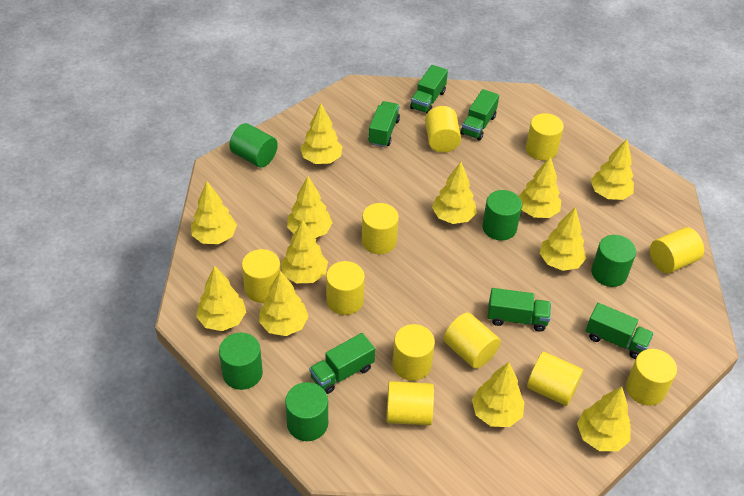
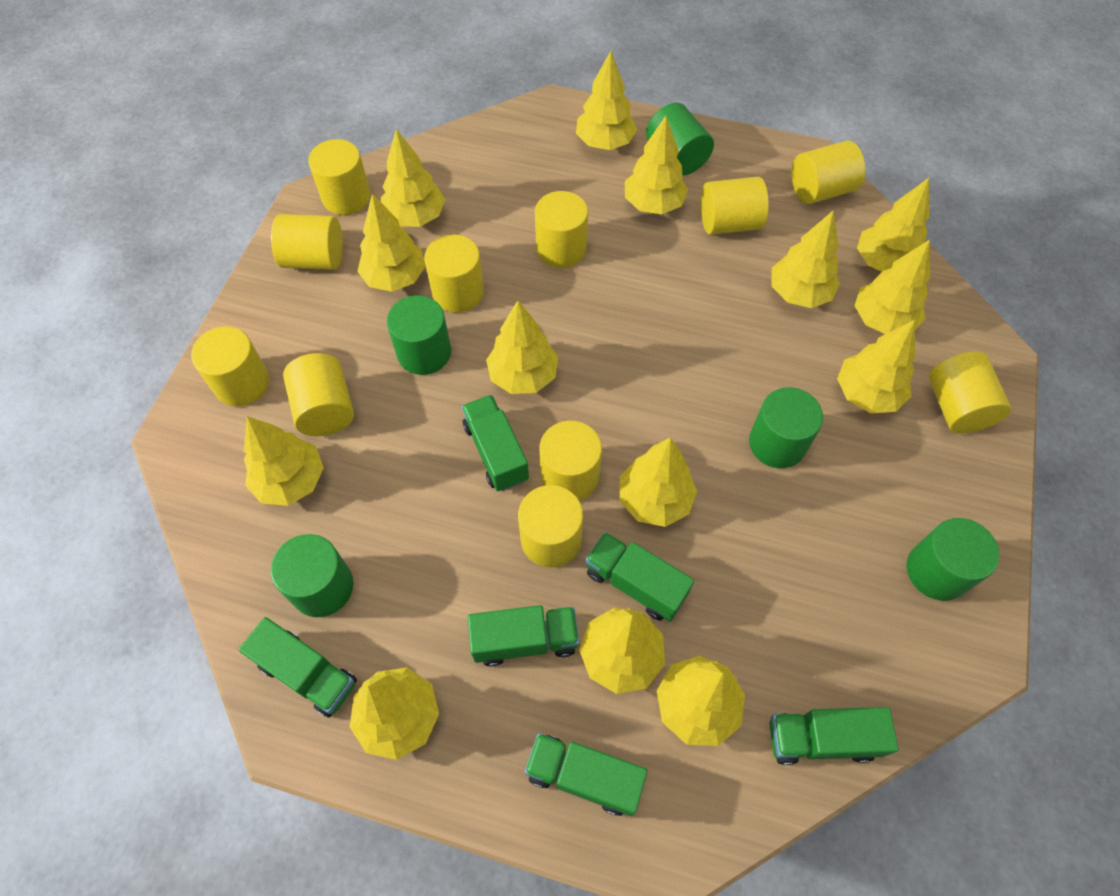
yellow tree: 12 -> 14

